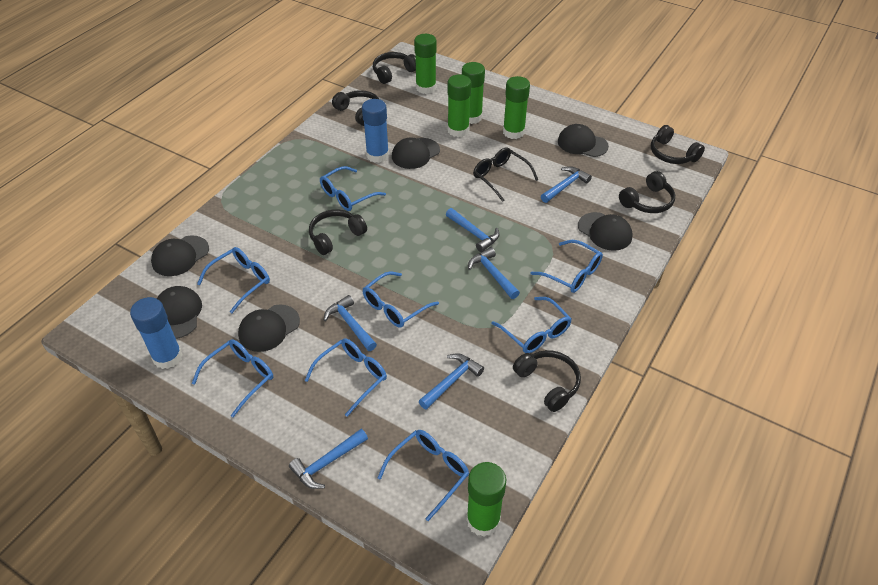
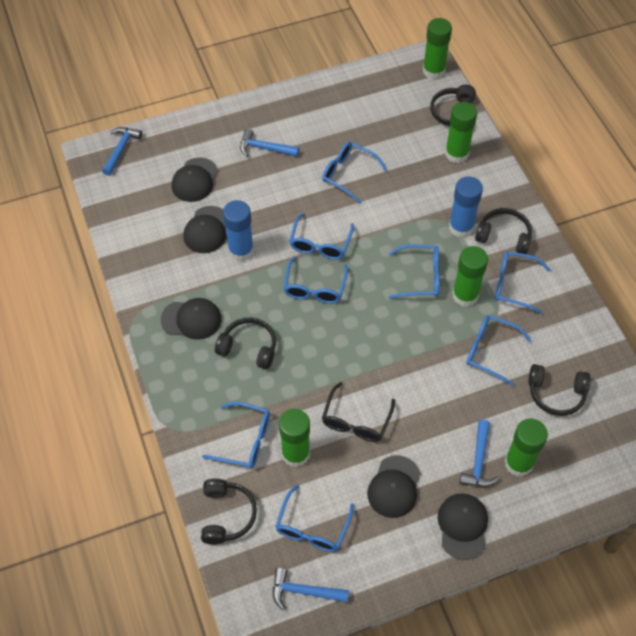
black cap: 6 -> 5
black headphones: 6 -> 5
blue hammer: 6 -> 4

